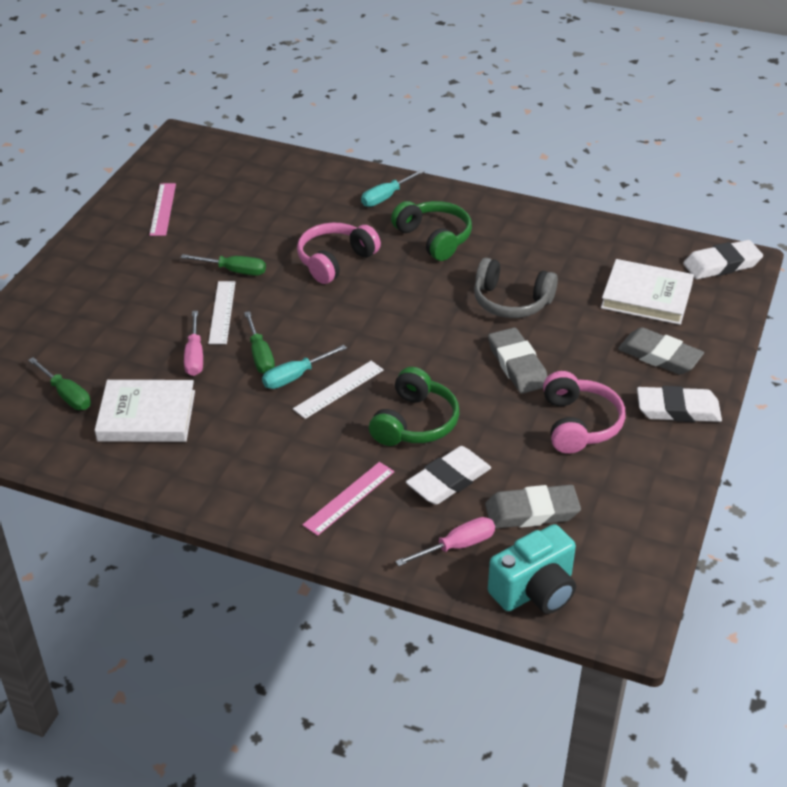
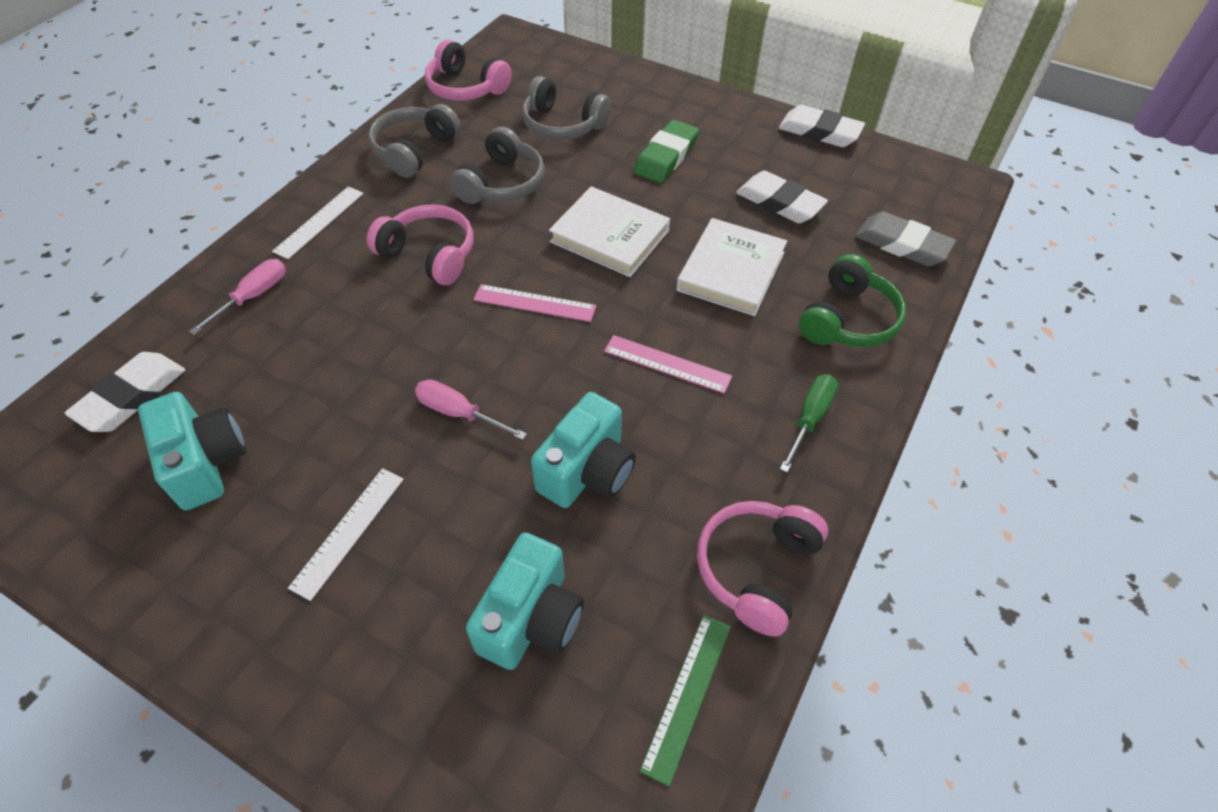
green eraser: 0 -> 1
green headphones: 2 -> 1
green ruler: 0 -> 1
green screwdriver: 3 -> 1
grey eraser: 3 -> 1
grey headphones: 1 -> 3
pink headphones: 2 -> 3
turquoise camera: 1 -> 3
turquoise screwdriver: 2 -> 0

